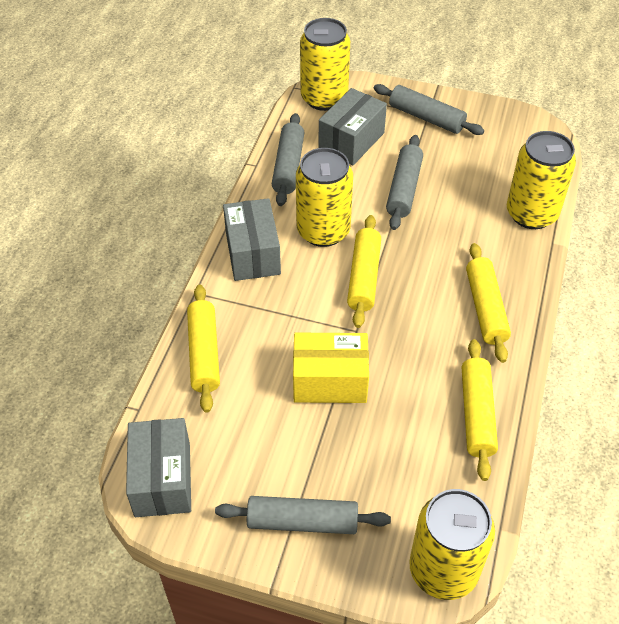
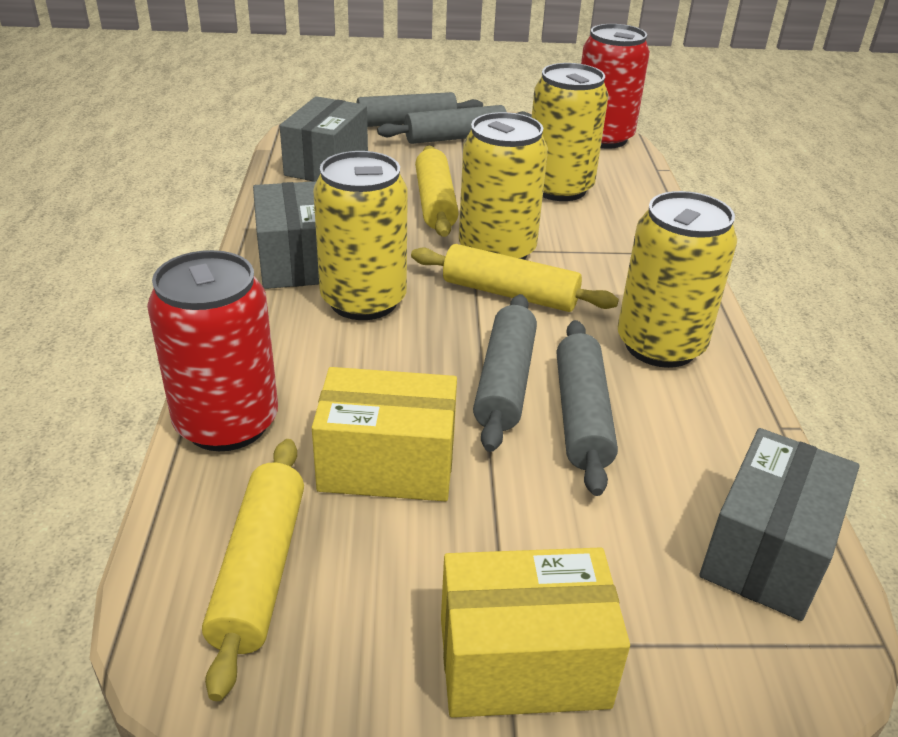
red can: 0 -> 2
yellow box: 1 -> 2
yellow rolling pin: 4 -> 3

